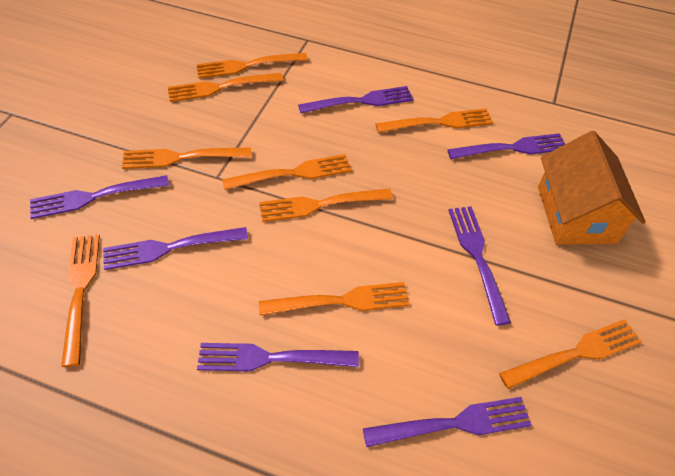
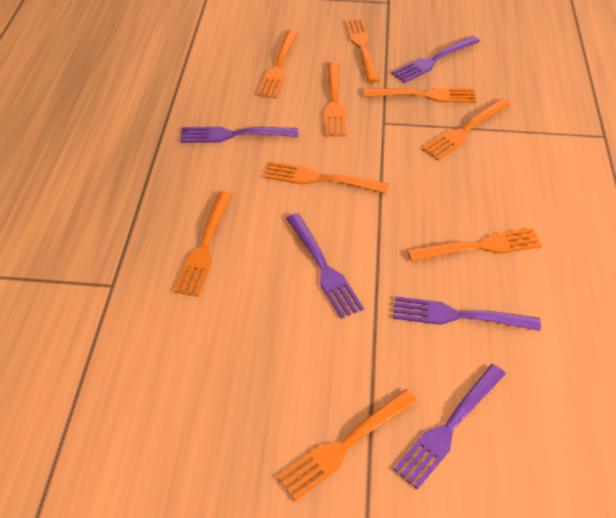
orange house: 1 -> 0
purple fork: 7 -> 5

